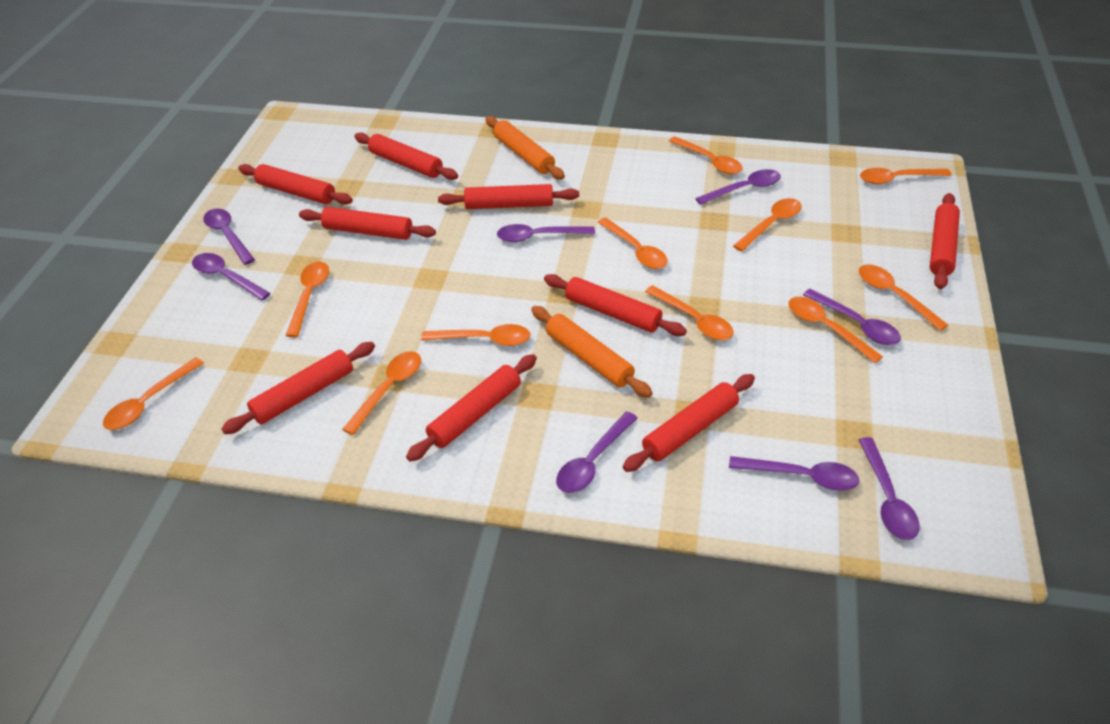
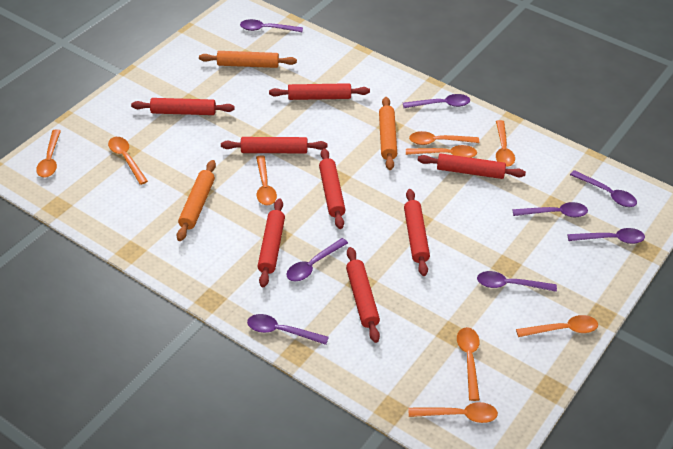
orange rolling pin: 2 -> 3
orange spoon: 11 -> 9
red rolling pin: 9 -> 8

